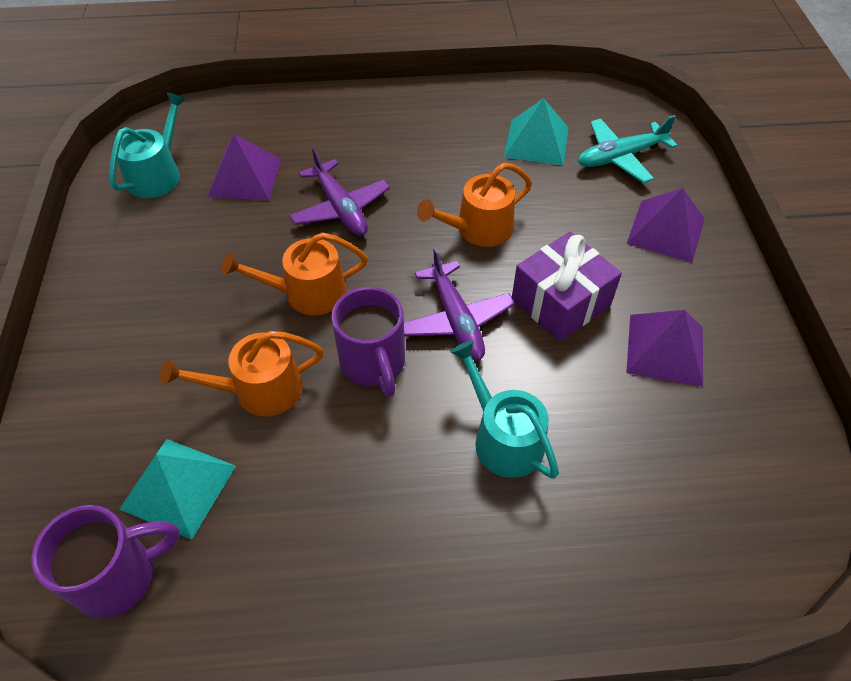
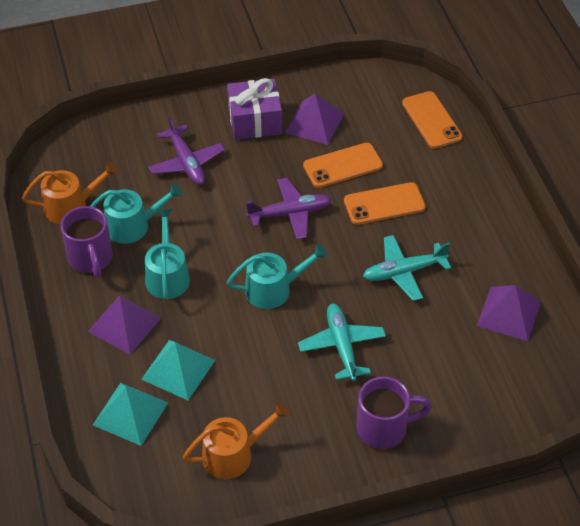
orange phone: 0 -> 3
orange watering can: 3 -> 2
turquoise plane: 1 -> 2
turquoise watering can: 2 -> 3

